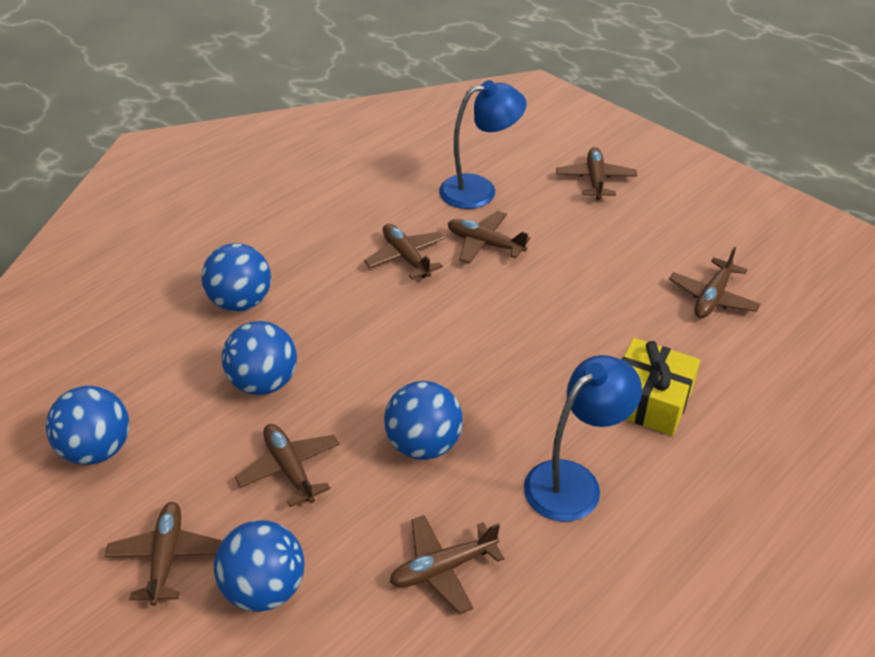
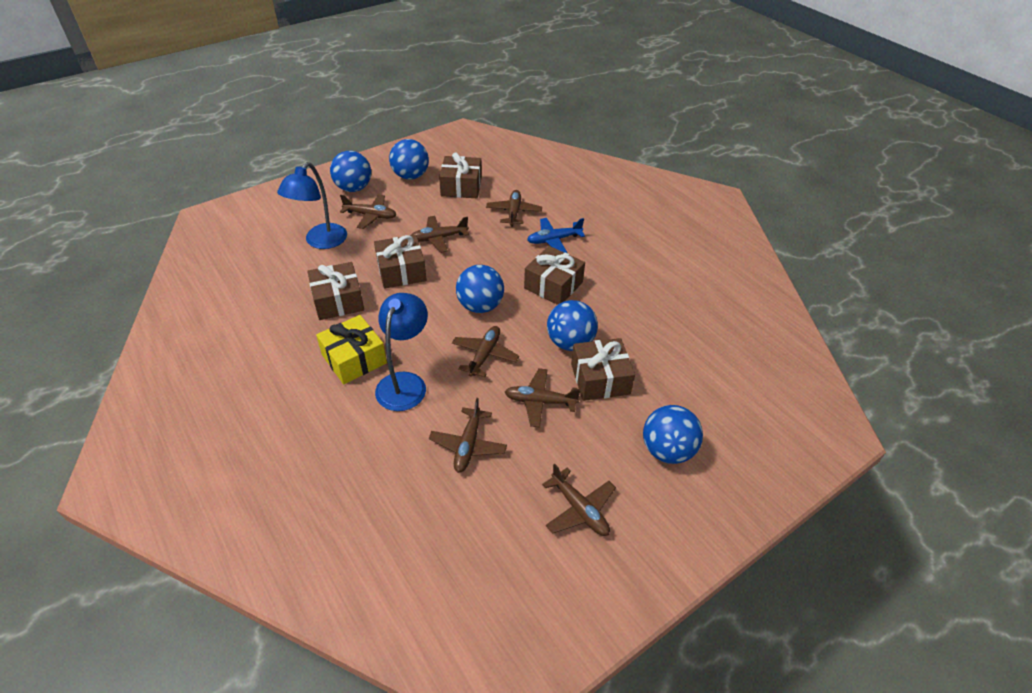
blue plane: 0 -> 1
brown gift: 0 -> 5

